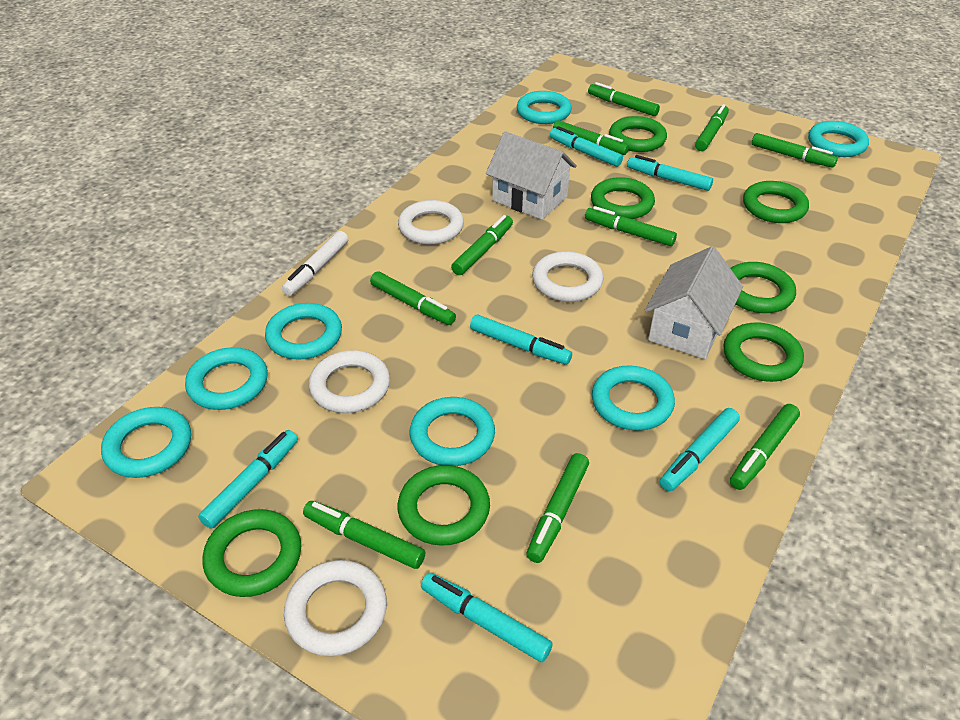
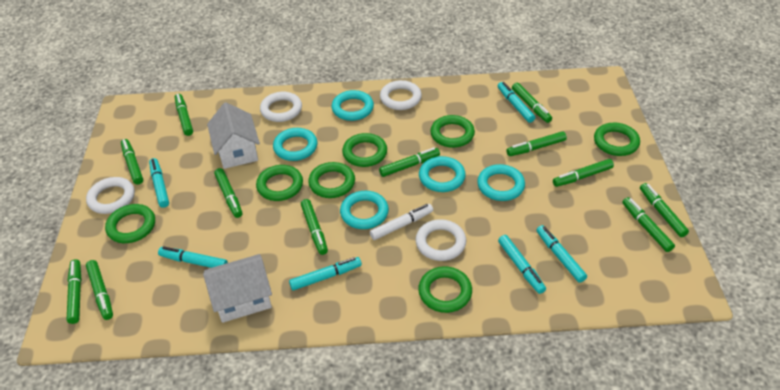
green marker: 10 -> 12
turquoise ring: 7 -> 5

